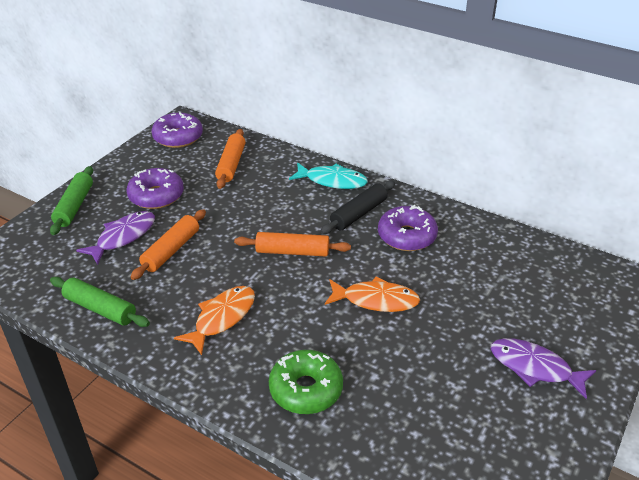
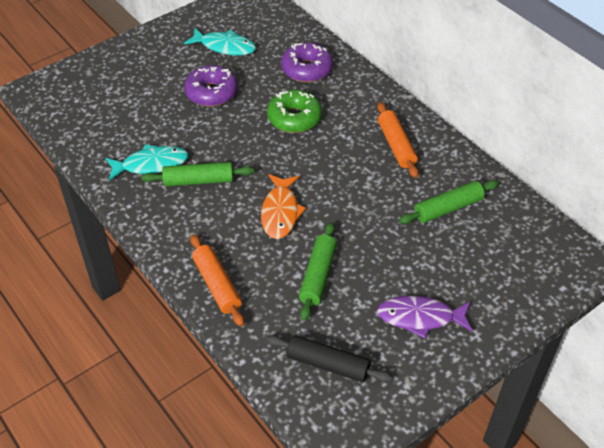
green rolling pin: 2 -> 3
orange fish: 2 -> 1
orange rolling pin: 3 -> 2
purple donut: 3 -> 2
purple fish: 2 -> 1
turquoise fish: 1 -> 2

